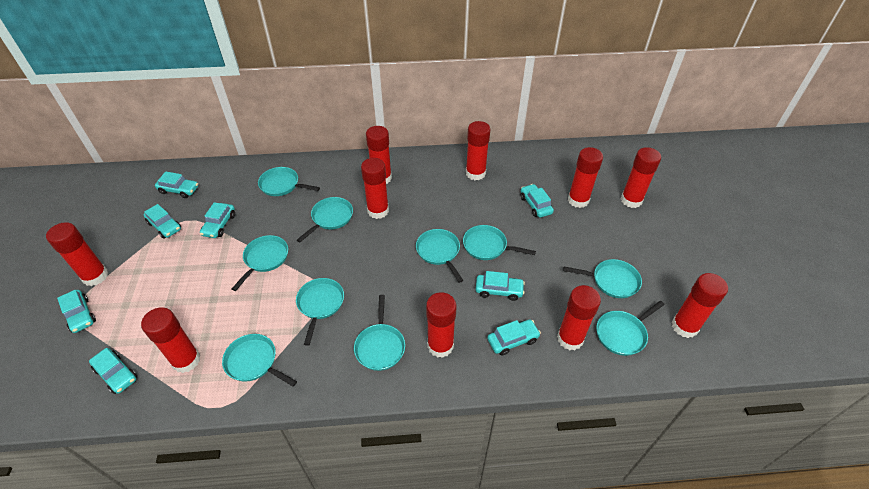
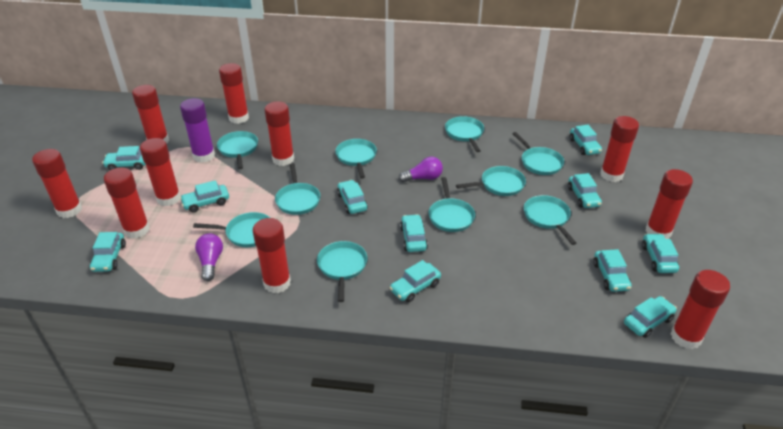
purple glue stick: 0 -> 1
purple light bulb: 0 -> 2
turquoise car: 8 -> 11

